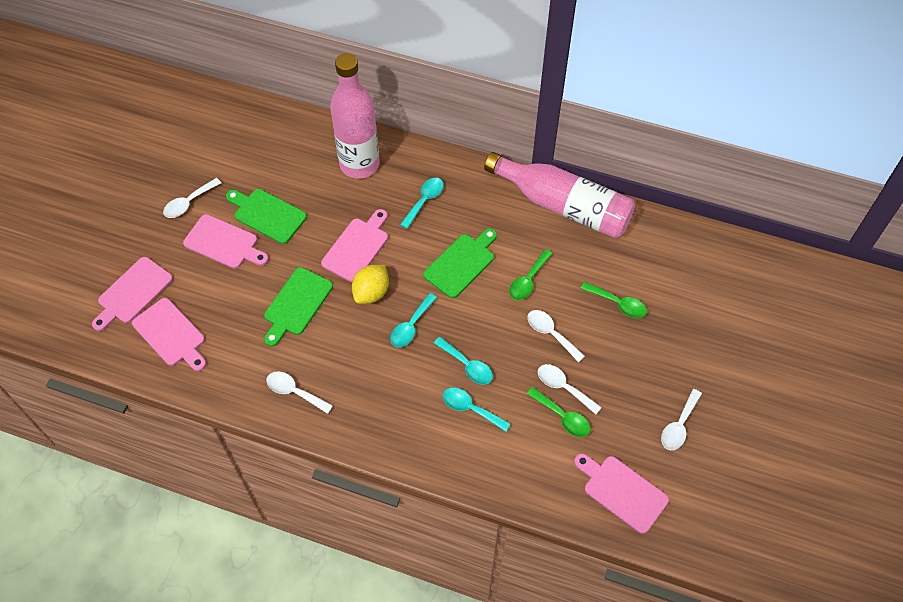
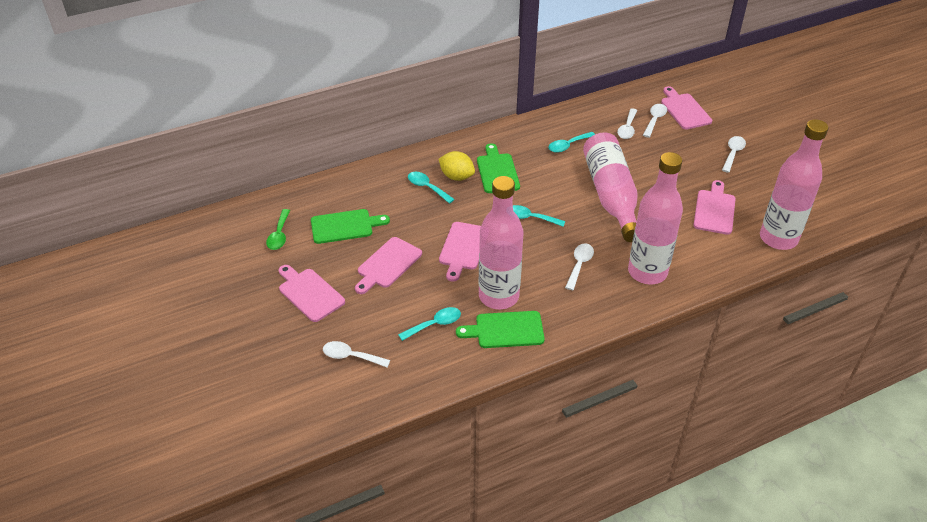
green spoon: 3 -> 1
pink bottle: 2 -> 4

